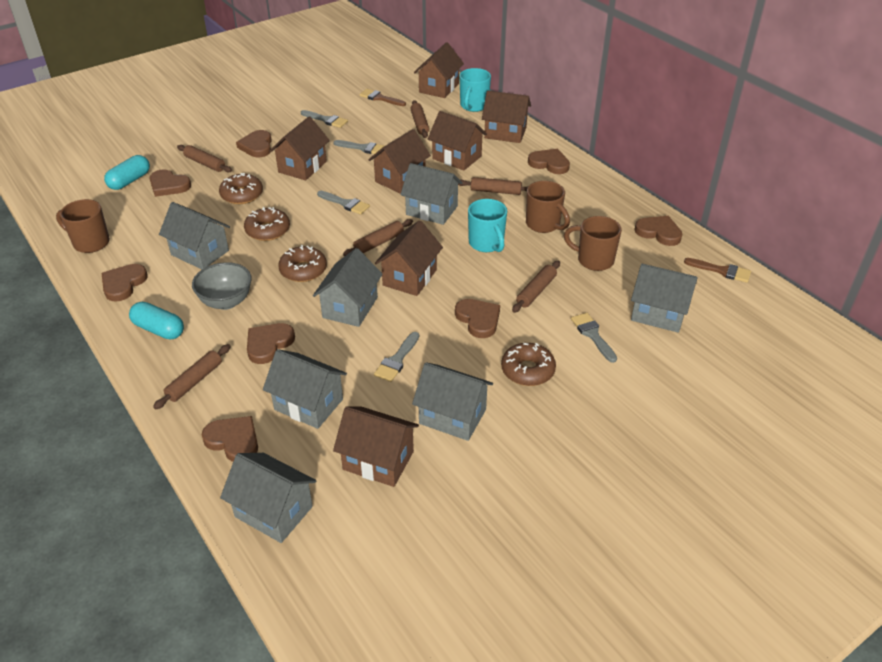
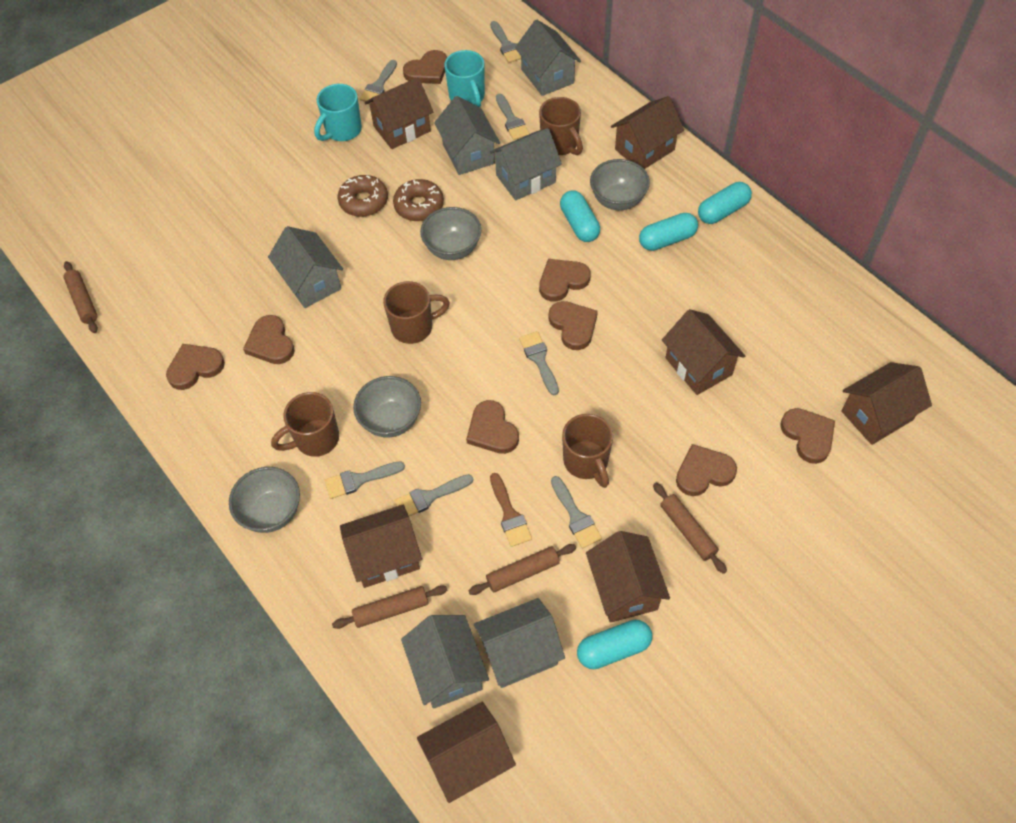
brown brush: 2 -> 1
brown donut: 4 -> 2
brown mug: 3 -> 4
brown rolling pin: 6 -> 4
grey bowl: 1 -> 4
grey brush: 5 -> 7
grey house: 7 -> 6
turquoise capsule: 2 -> 4

